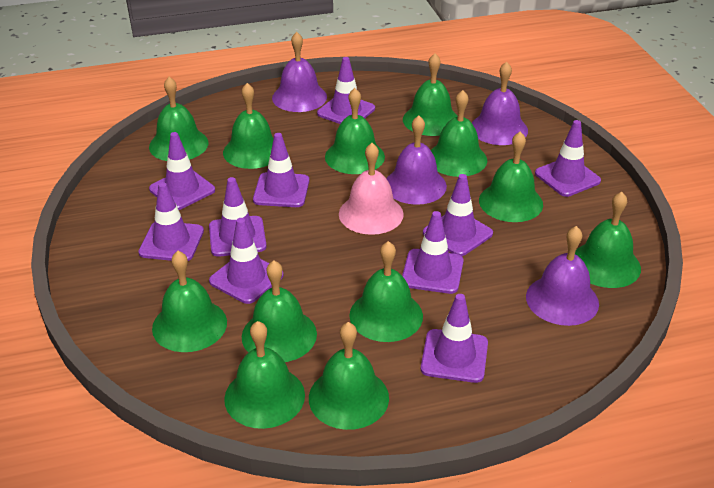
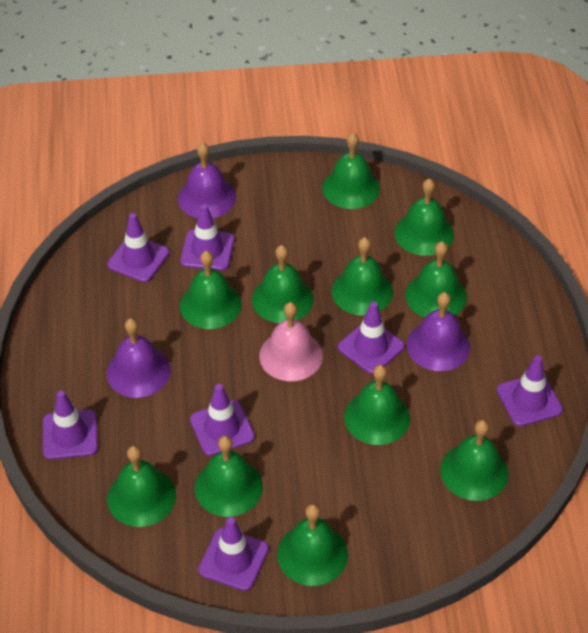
green bell: 12 -> 11
purple bell: 4 -> 3
purple traffic cone: 10 -> 7

